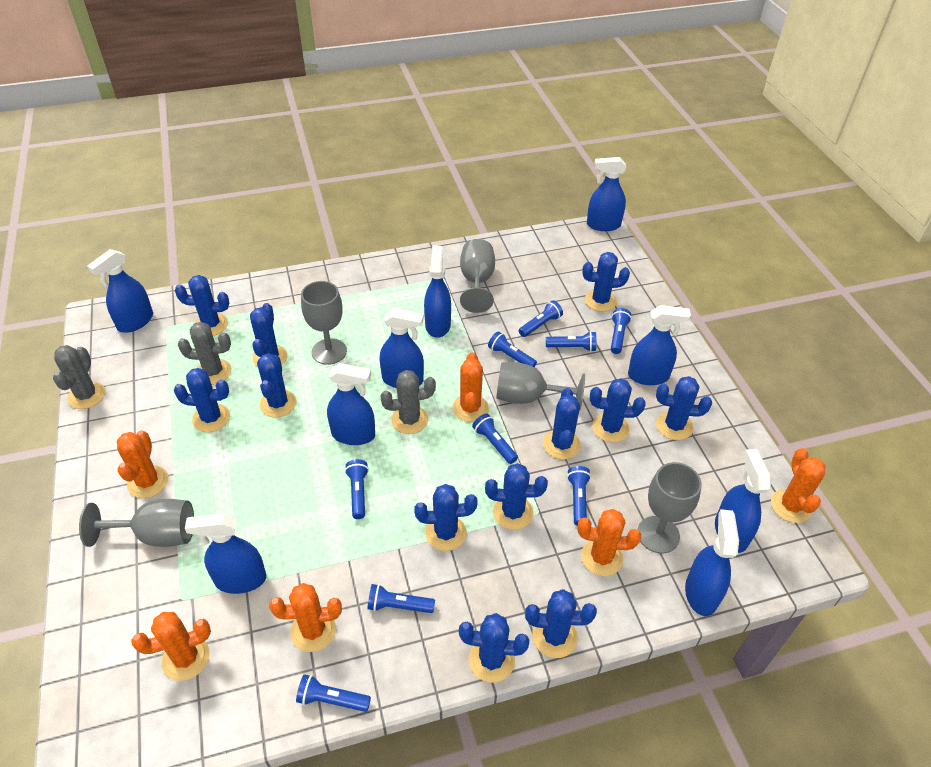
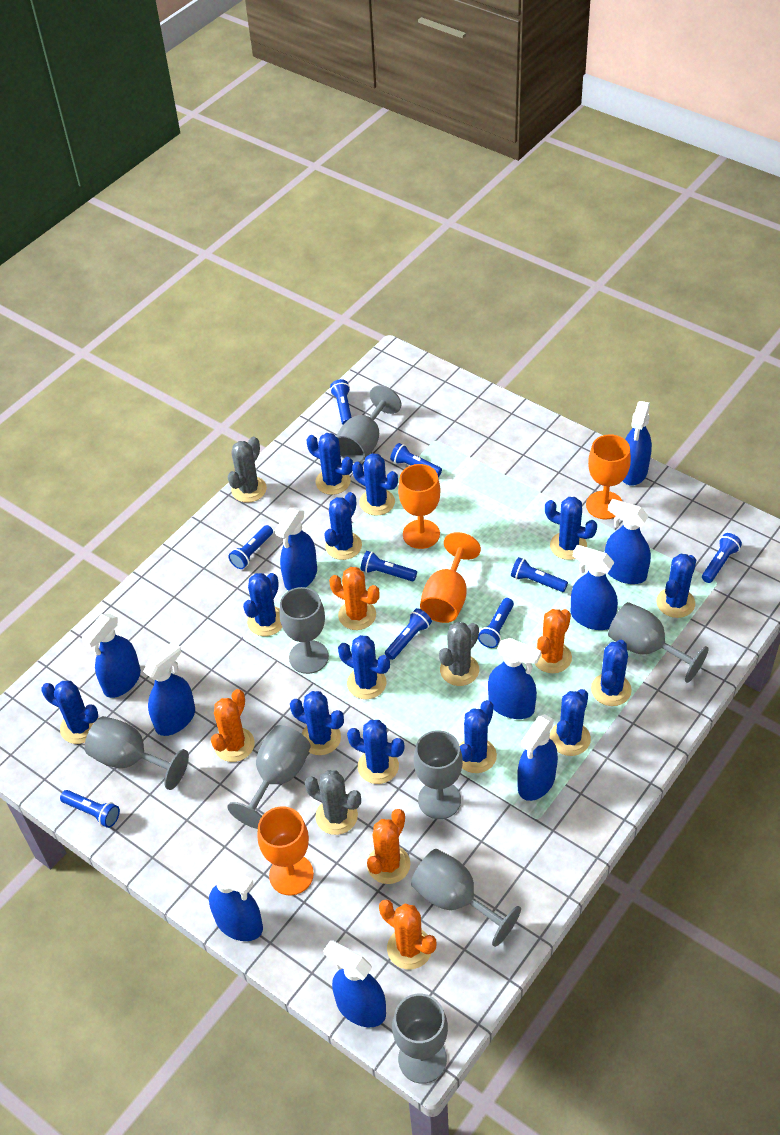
blue cactus: 12 -> 13
blue spray bottle: 9 -> 10
grey goblet: 5 -> 8
orange cactus: 6 -> 5
orange goblet: 0 -> 4

